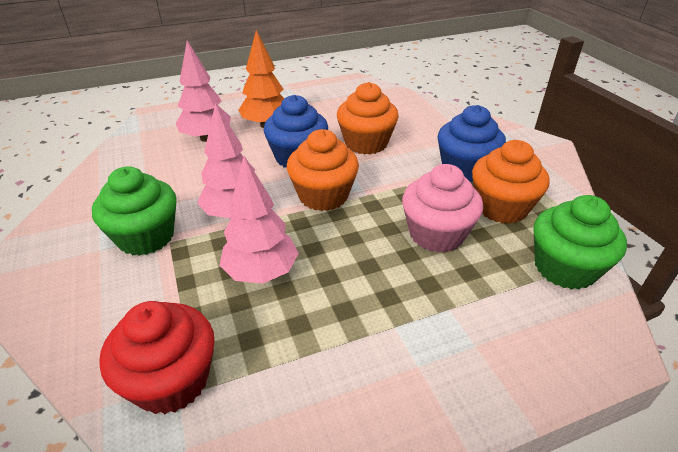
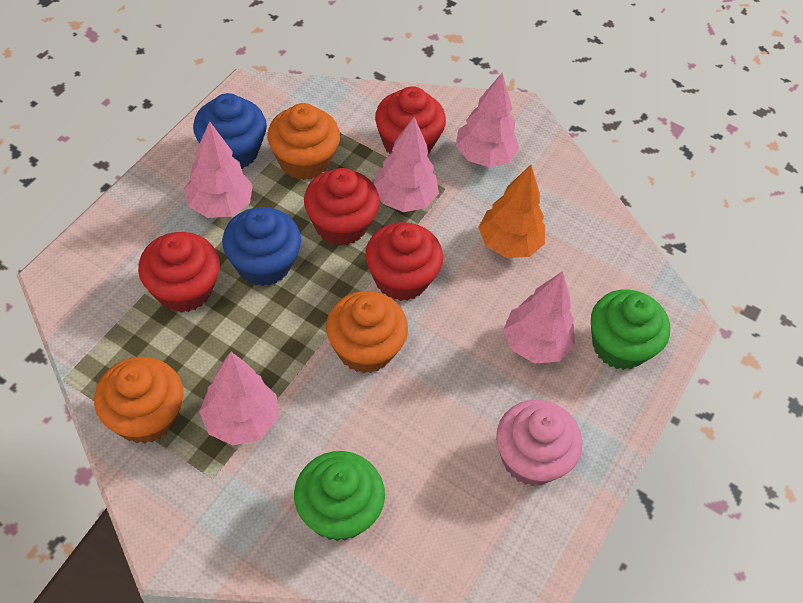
pink tree: 3 -> 5
red cupcake: 1 -> 4

